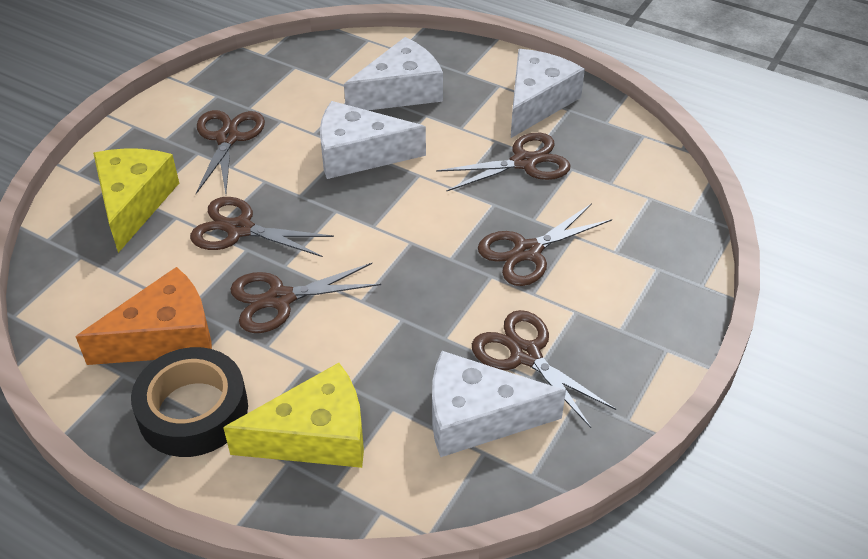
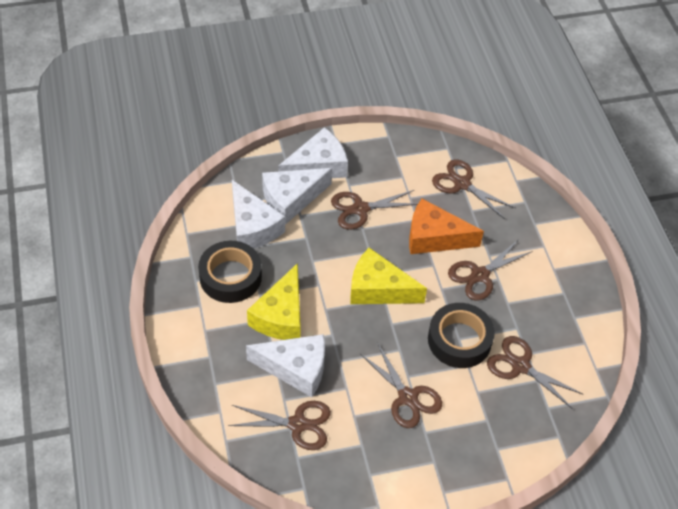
black tape: 1 -> 2

